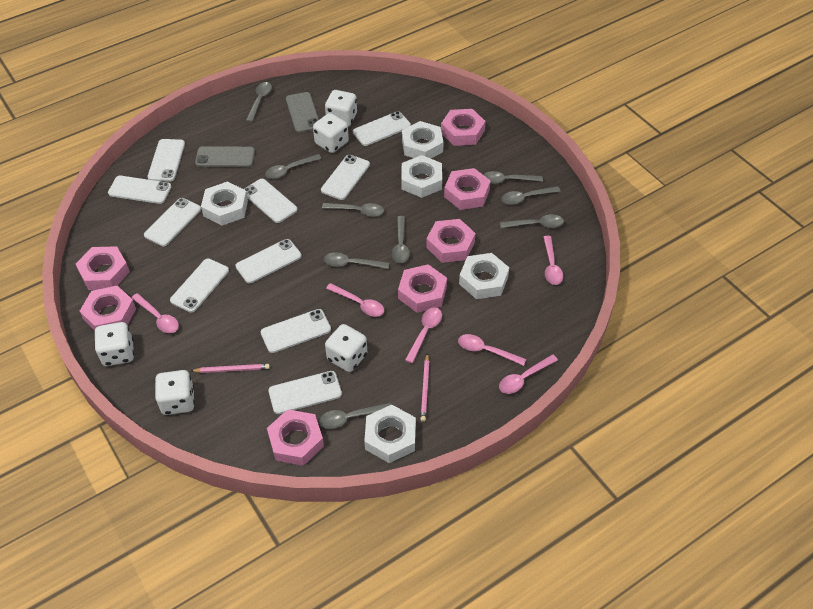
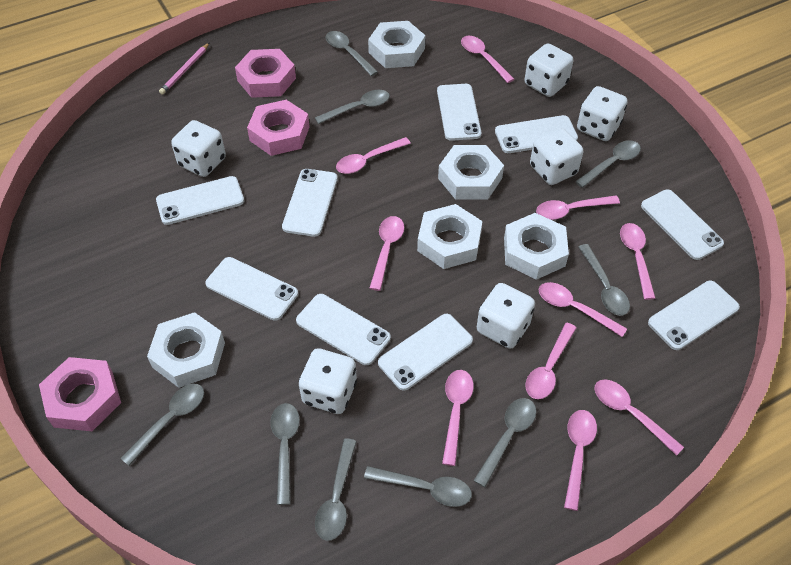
grey phone: 2 -> 0
pink nut: 7 -> 3
pink pencil: 2 -> 1
pink spoon: 6 -> 10
white dice: 5 -> 6
white phone: 10 -> 9

